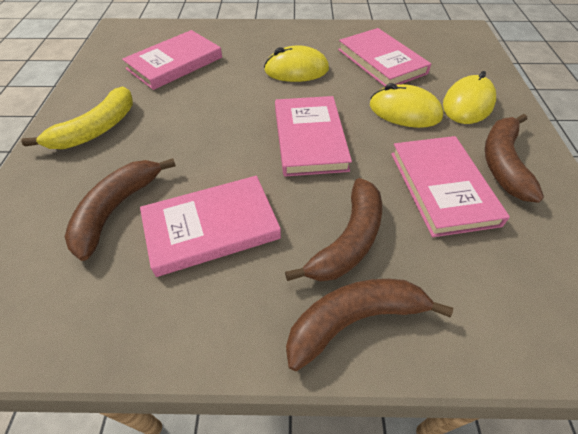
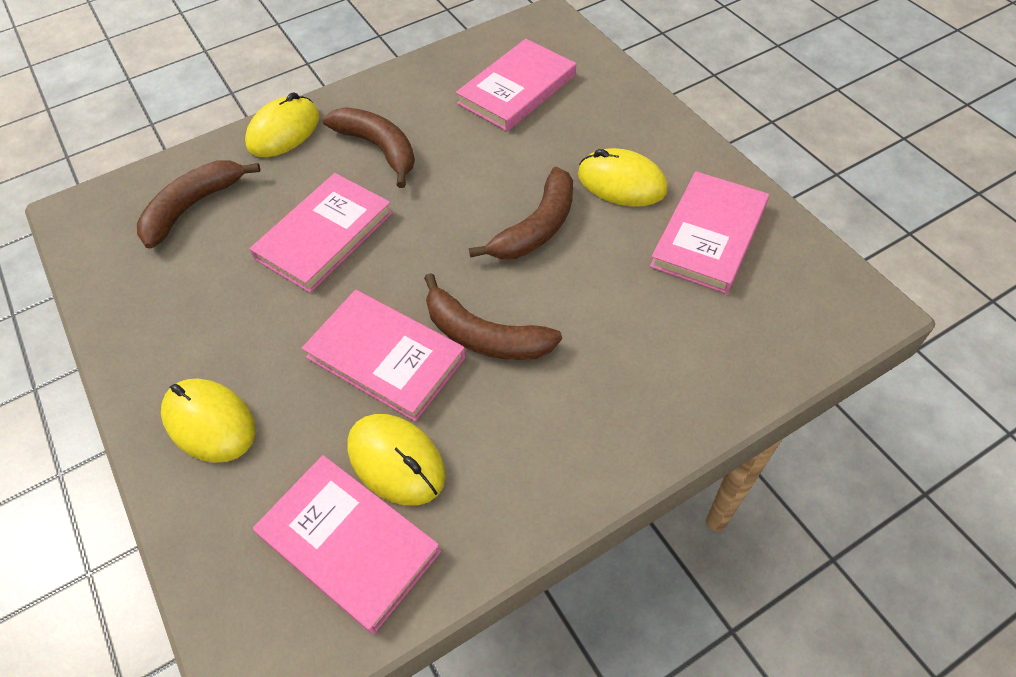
yellow banana: 1 -> 0
yellow mouse: 3 -> 4

